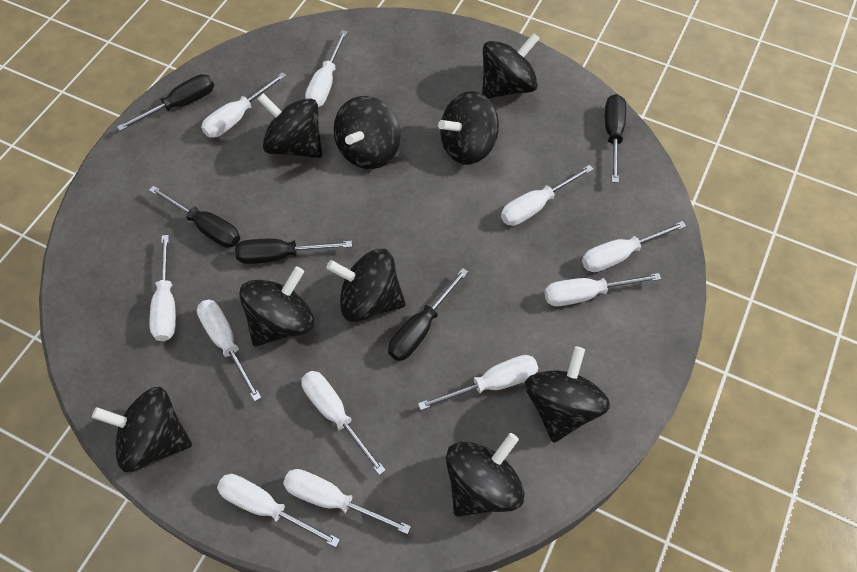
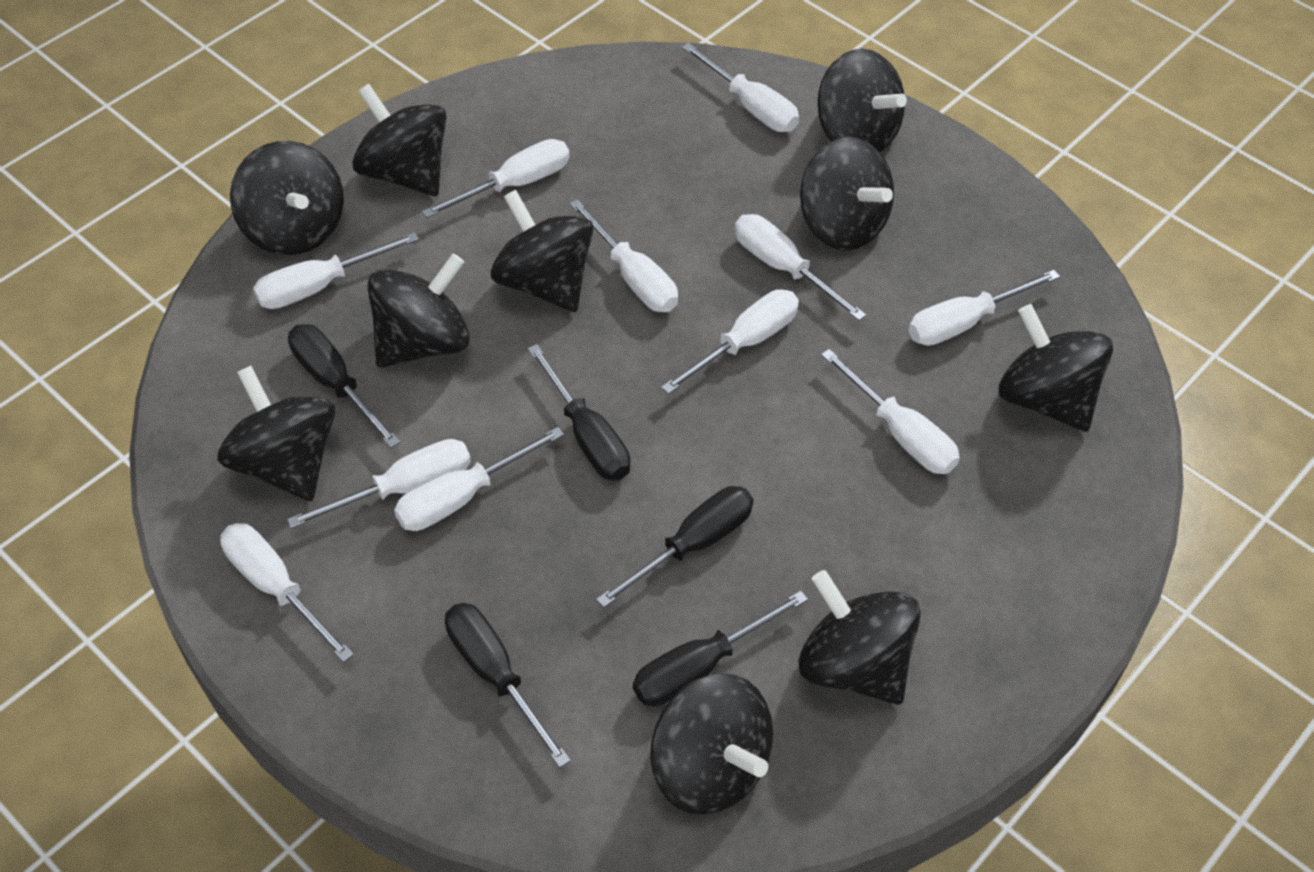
black spinning top: 9 -> 10

